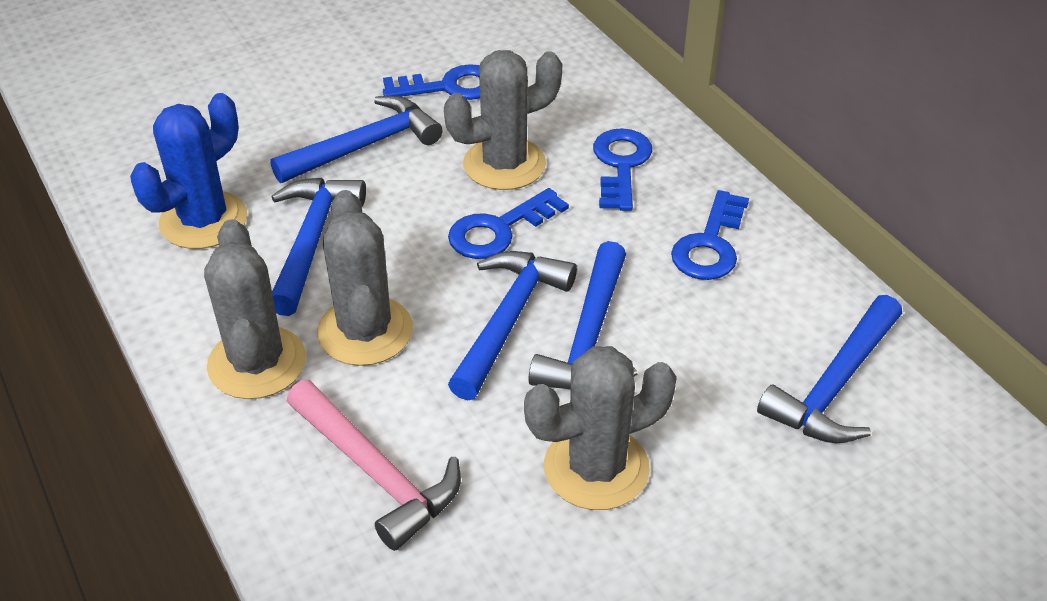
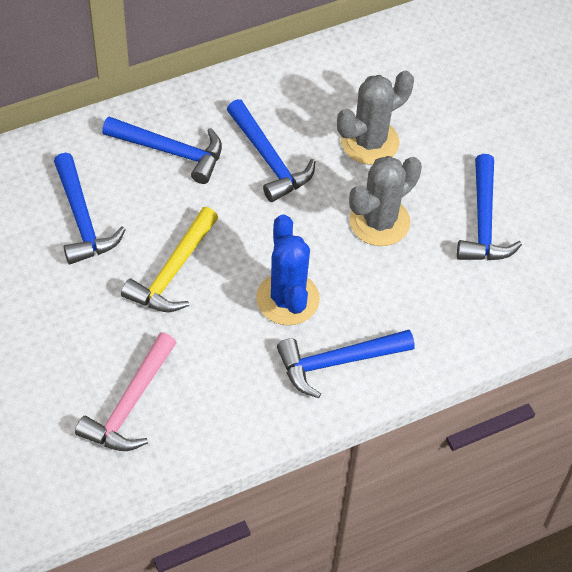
blue key: 4 -> 0
grey cactus: 4 -> 2
yellow hammer: 0 -> 1

